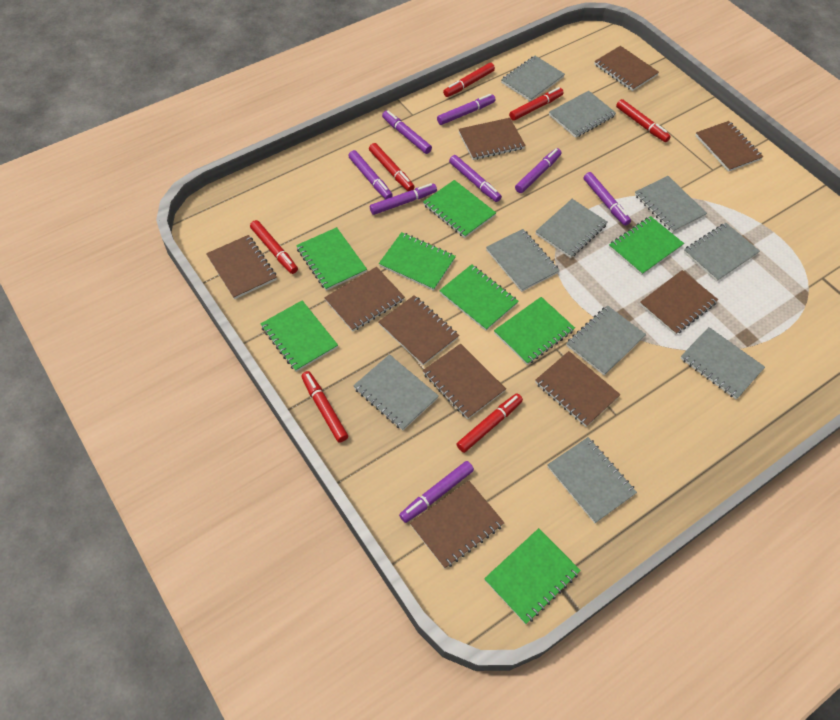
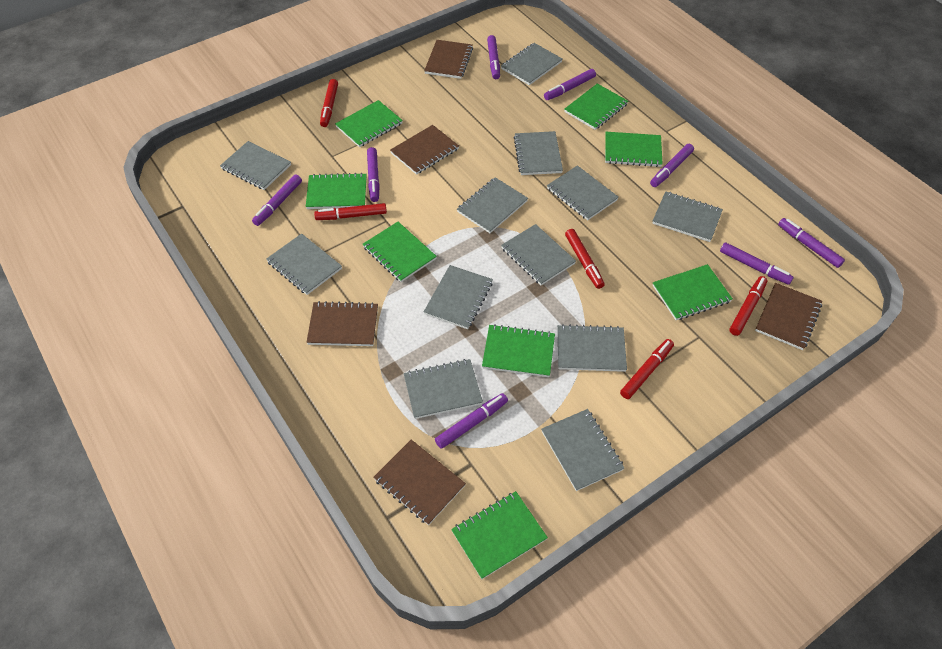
brown notebook: 10 -> 5
grey notebook: 10 -> 12
red marker: 7 -> 5

